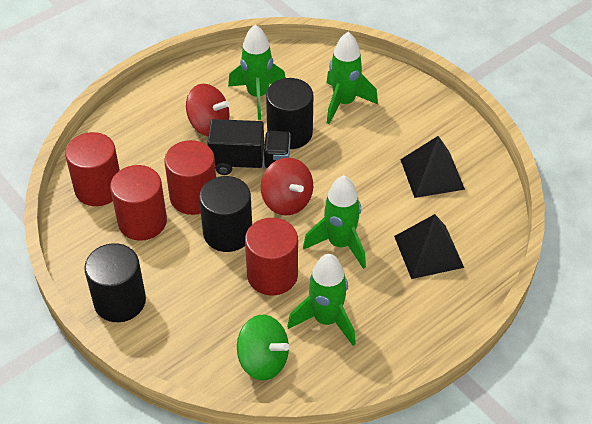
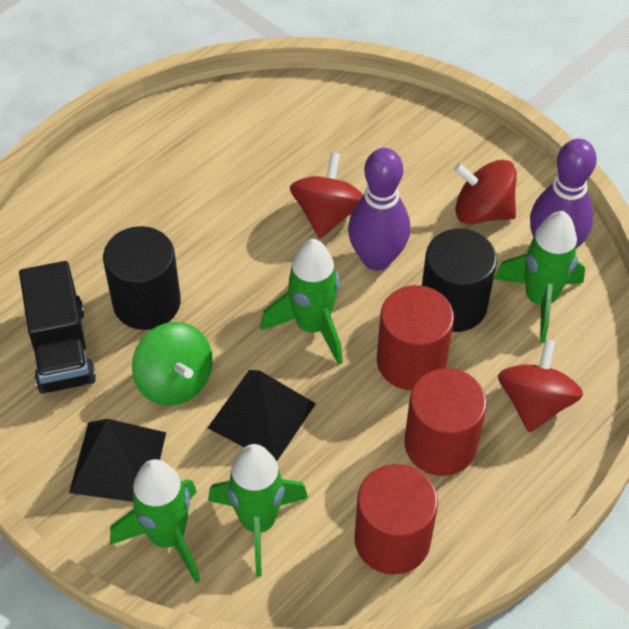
black cylinder: 3 -> 2
purple bowling pin: 0 -> 2
red cylinder: 4 -> 3
red spinning top: 2 -> 3

